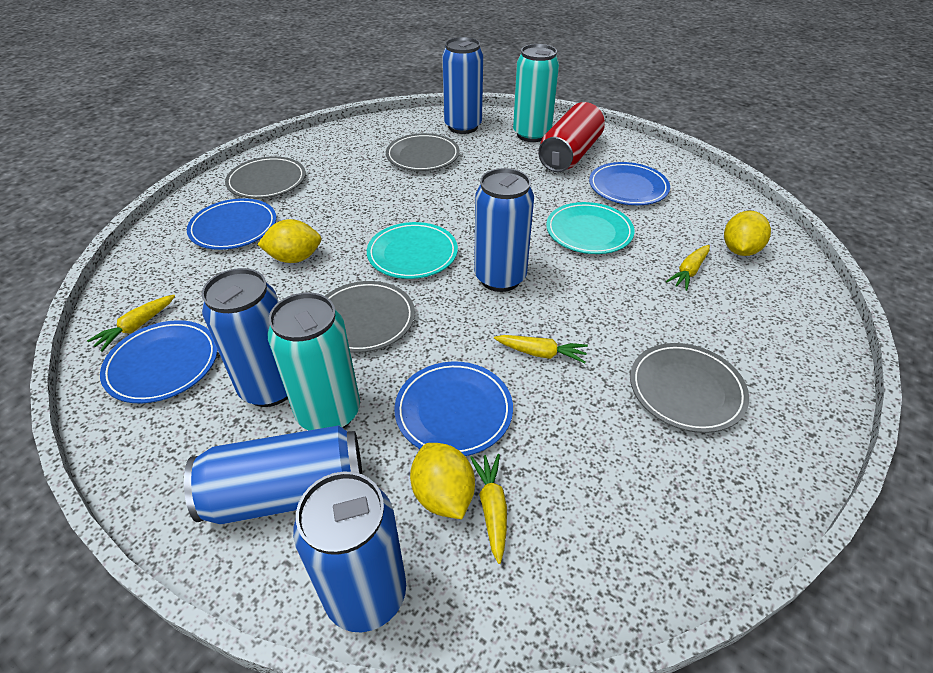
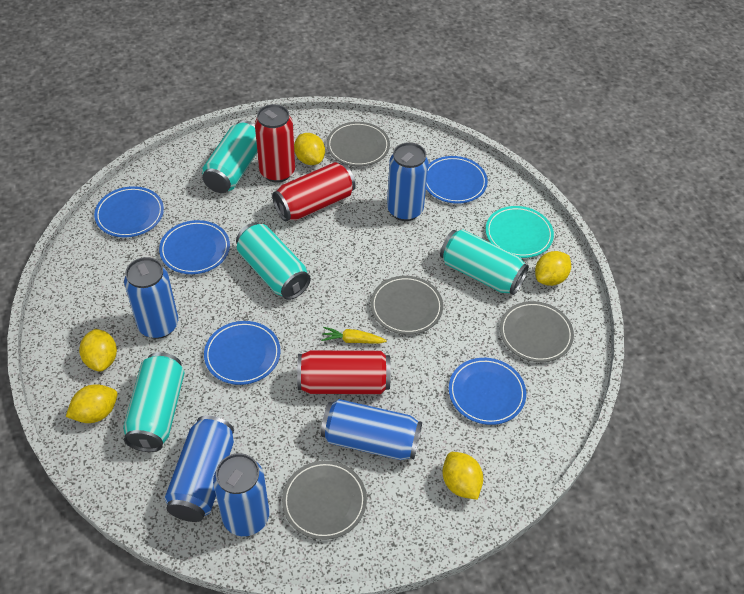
blue plate: 4 -> 5
red can: 1 -> 3
turquoise can: 2 -> 4
turquoise plate: 2 -> 1
yellow carrot: 4 -> 1
yellow lemon: 3 -> 5

